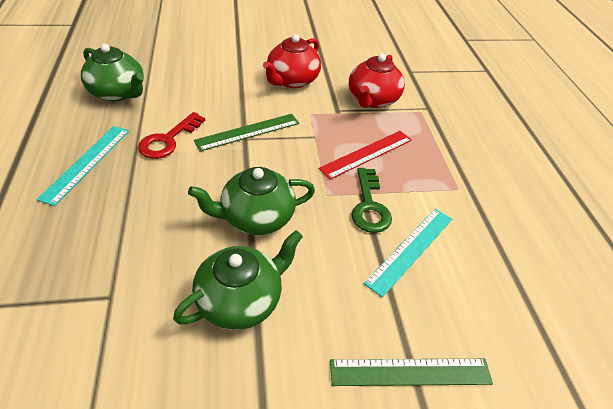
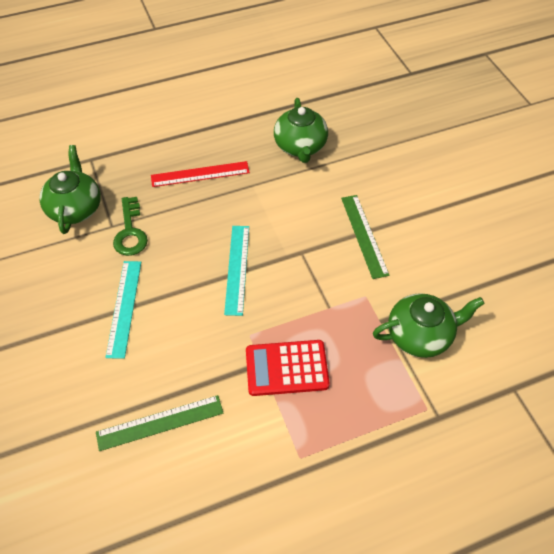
red calculator: 0 -> 1
red key: 1 -> 0
red teapot: 2 -> 0

